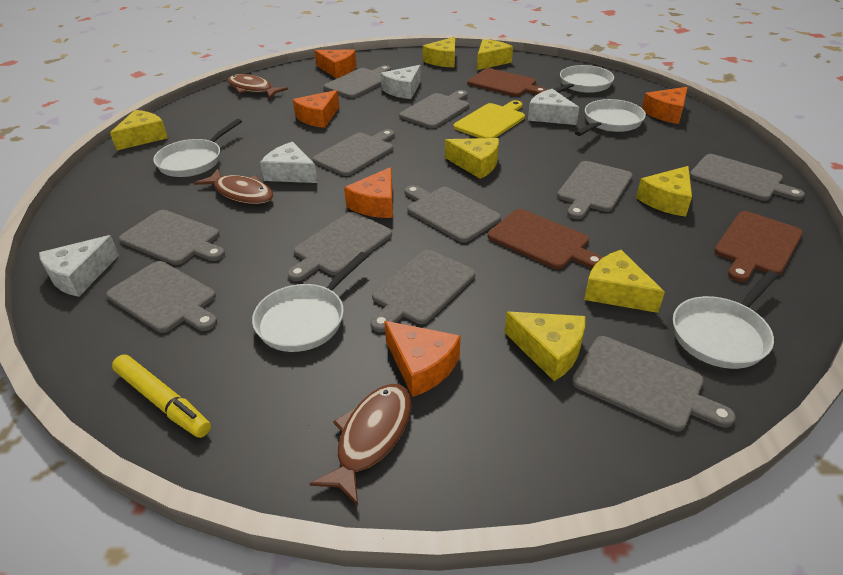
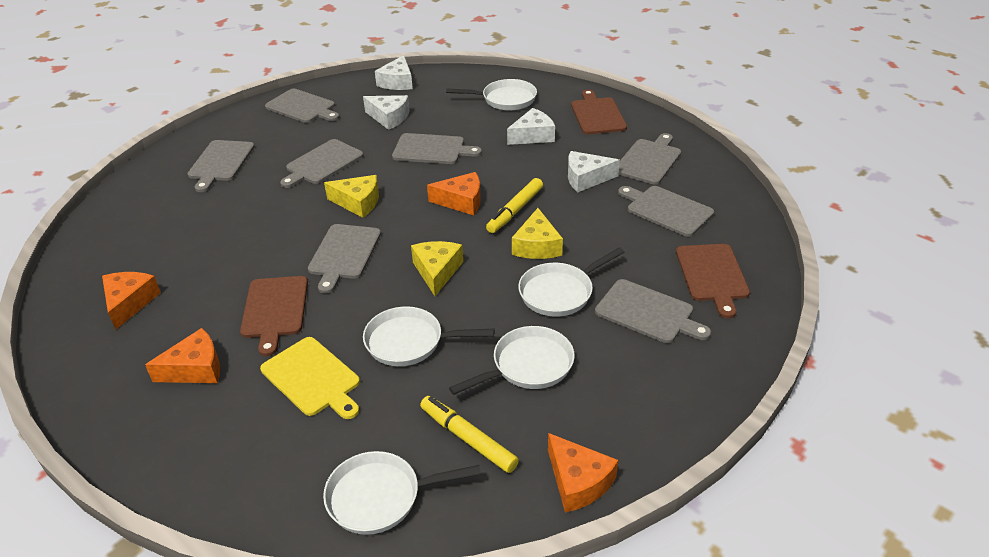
brown fish: 3 -> 0
grey cutting board: 11 -> 8
orange cheese: 5 -> 4
yellow cheese: 7 -> 3
yellow marker: 1 -> 2

